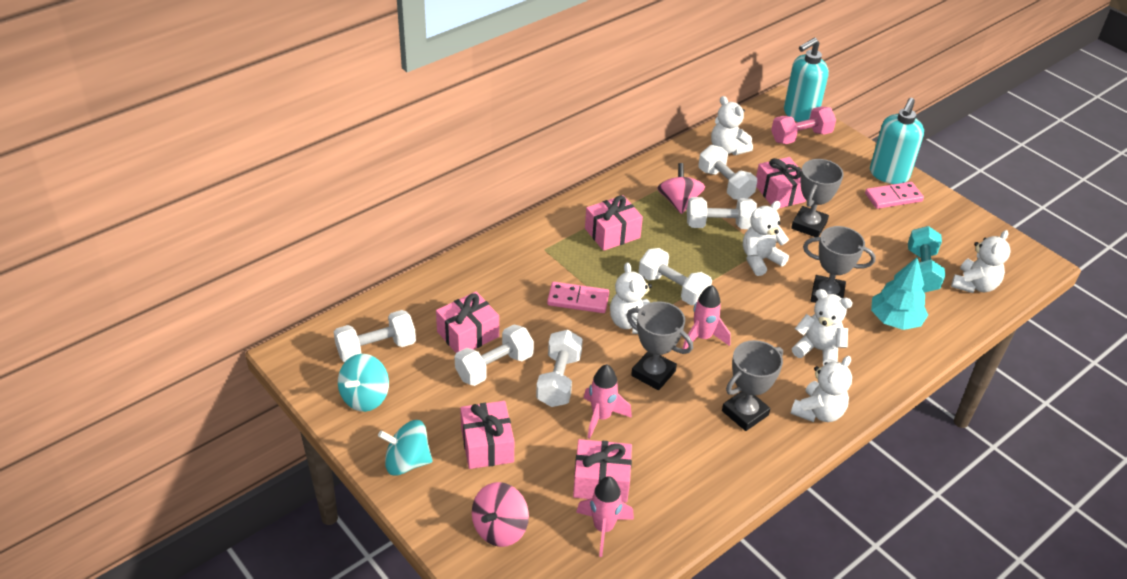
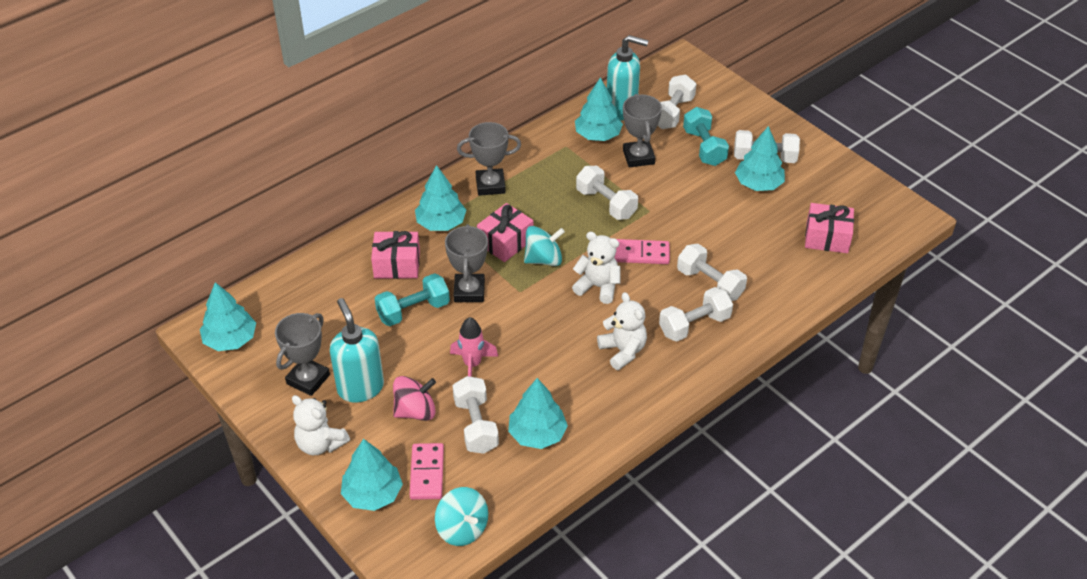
pink dumbbell: 1 -> 0
pink gift: 5 -> 3
pink rocket: 3 -> 1
pink spinning top: 2 -> 1
turquoise dumbbell: 1 -> 2
turquoise tree: 1 -> 6
white teddy bear: 6 -> 3

